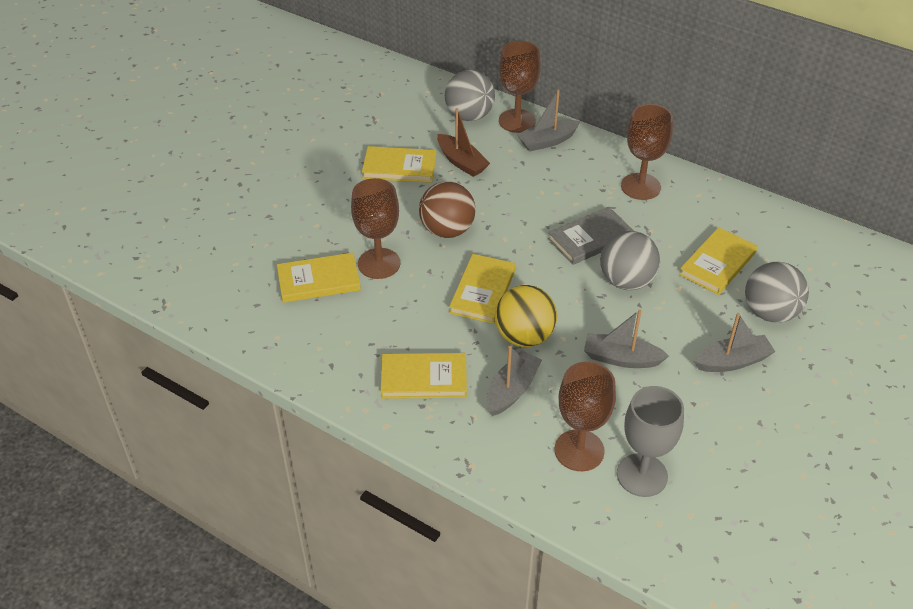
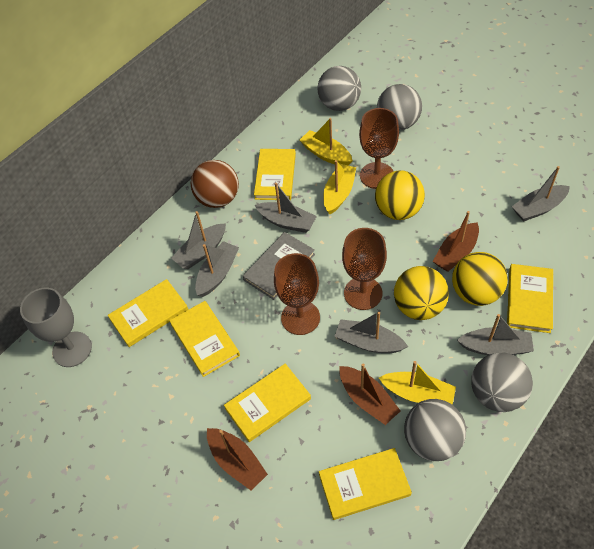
brown boat: 1 -> 3
brown goblet: 4 -> 3
grey ball: 3 -> 4
grey boat: 4 -> 6
yellow ball: 1 -> 3
yellow boat: 0 -> 3
yellow book: 5 -> 6

